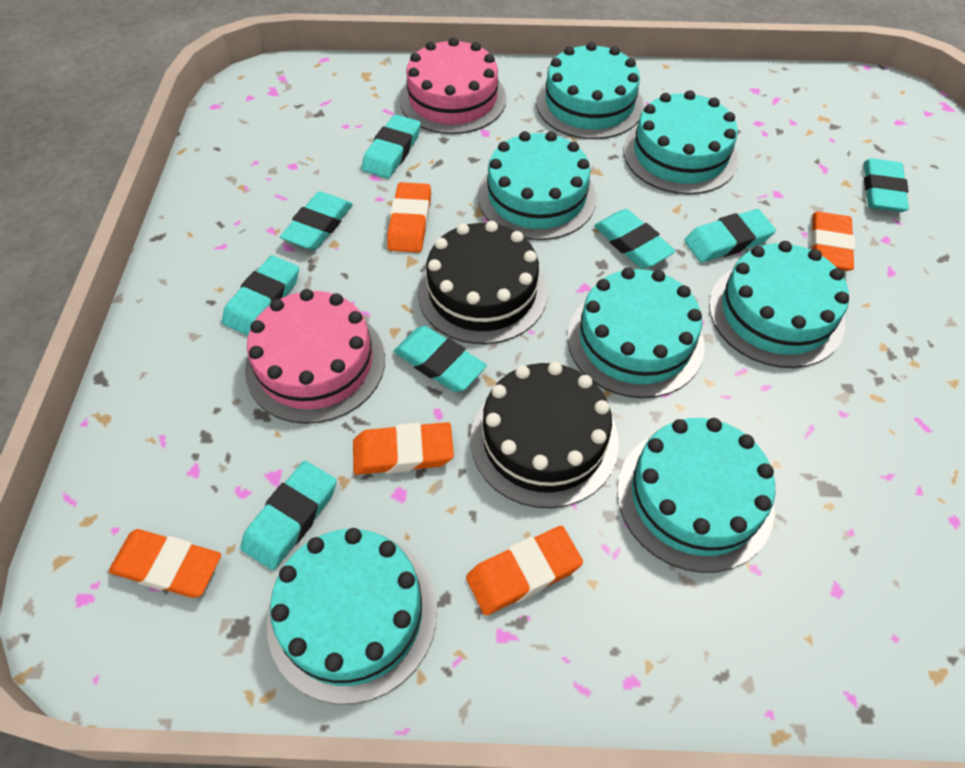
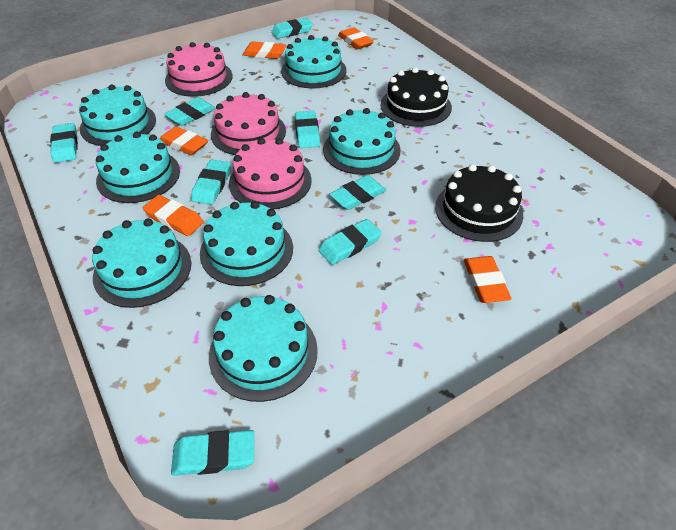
pink cake: 2 -> 3

